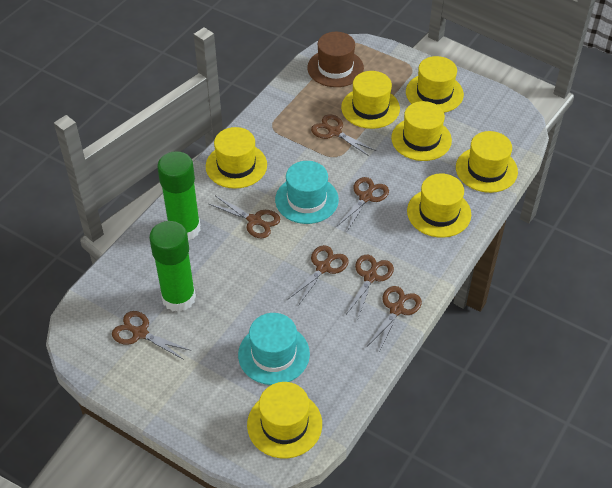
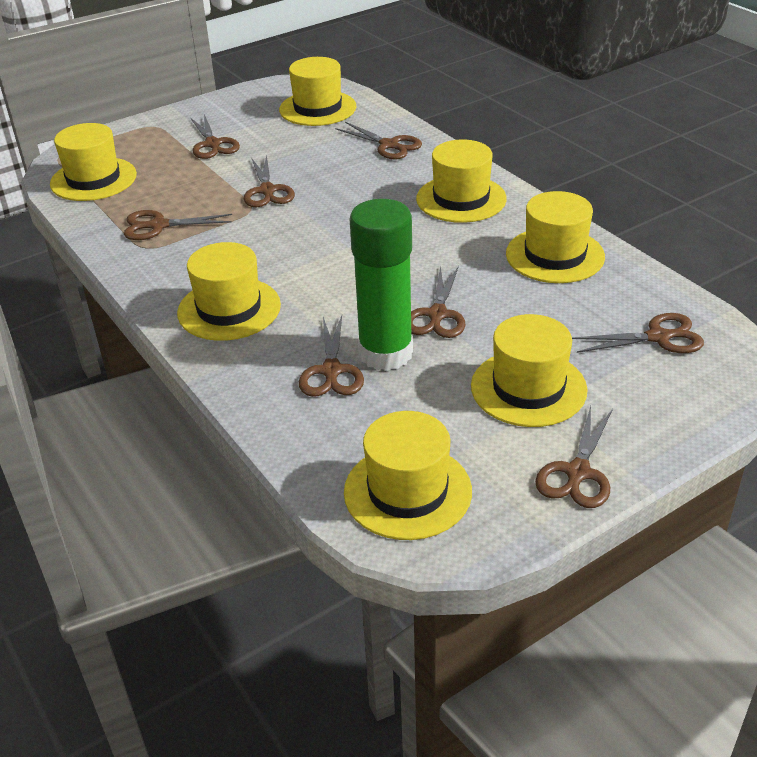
brown hat: 1 -> 0
brown scissors: 7 -> 8
green glue stick: 2 -> 1
turquoise hat: 2 -> 0

